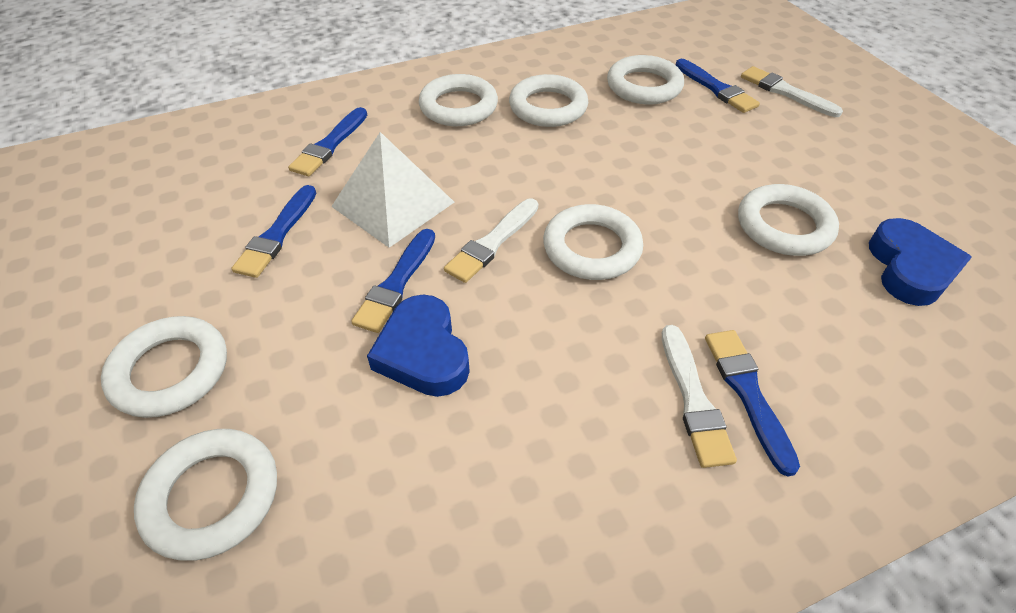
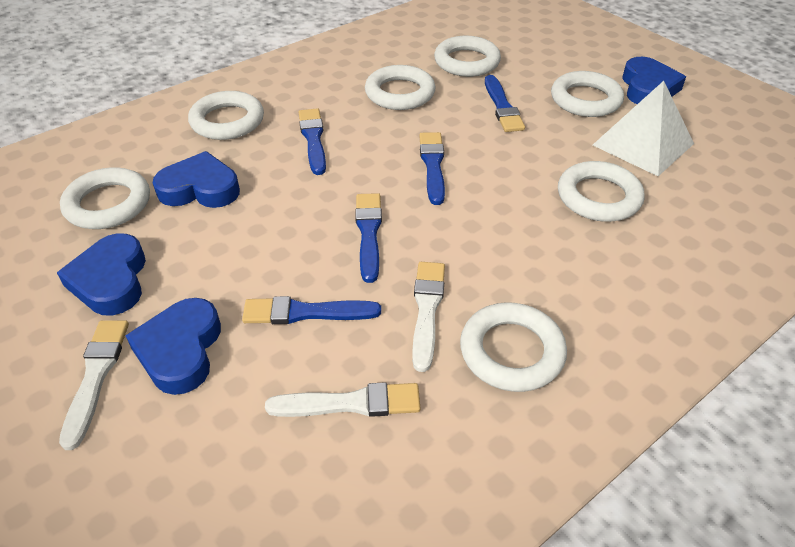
blue heart: 2 -> 4

